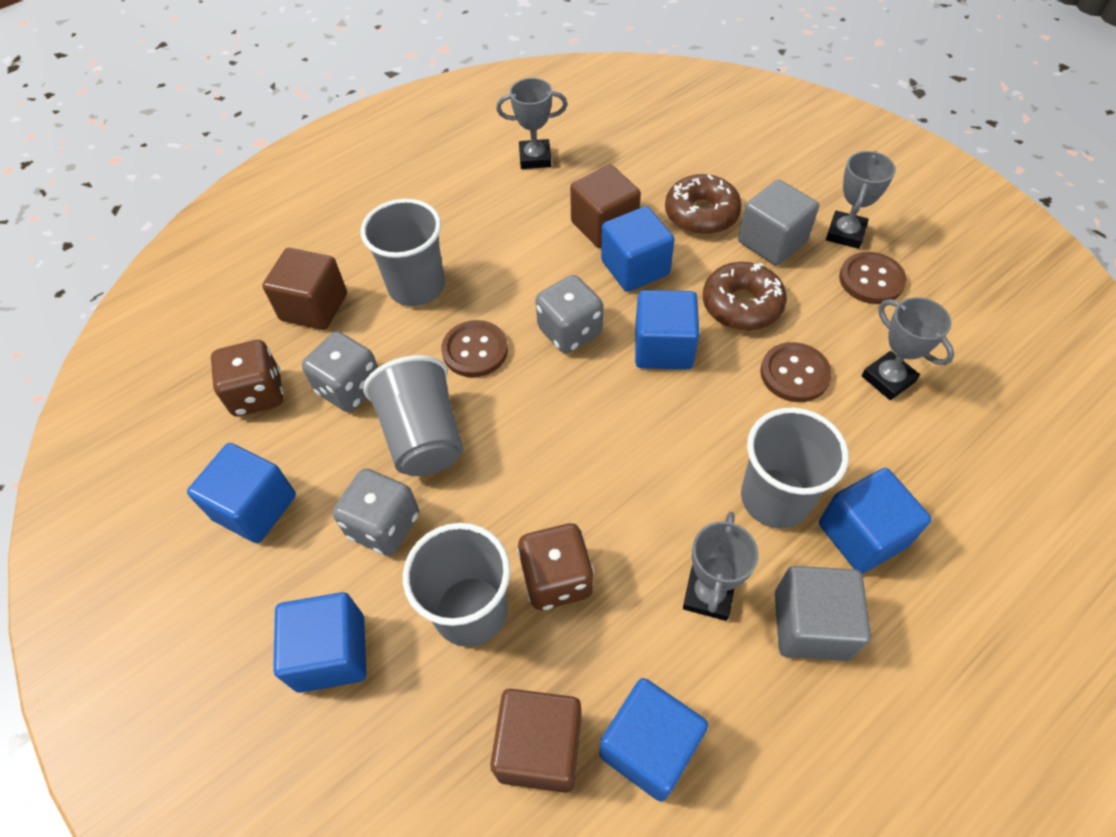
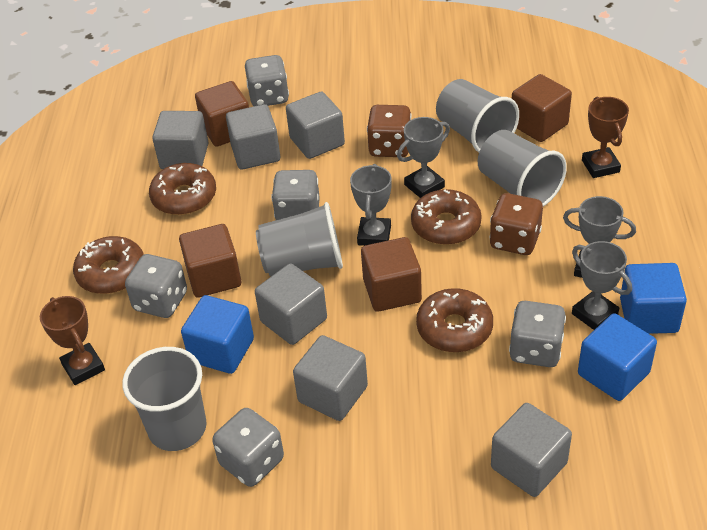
blue cube: 6 -> 3
brown button: 3 -> 0
brown cube: 3 -> 4
brown donut: 2 -> 4
brown trophy: 0 -> 2
grey cube: 2 -> 6
grey dice: 3 -> 5

